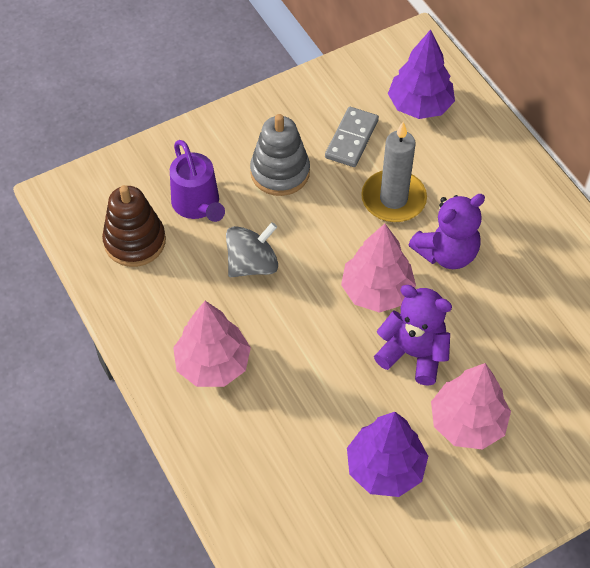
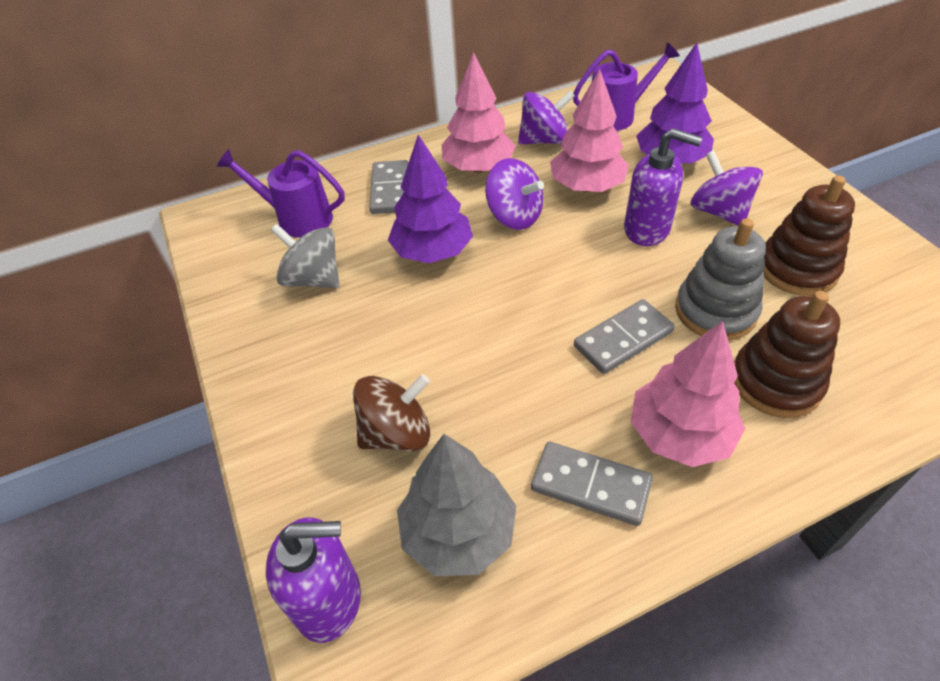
brown spinning top: 0 -> 1
brown stacking toy: 1 -> 2
grey candle: 1 -> 0
grey domino: 1 -> 3
grey tree: 0 -> 1
purple soap dispenser: 0 -> 2
purple spinning top: 0 -> 3
purple teddy bear: 2 -> 0
purple watering can: 1 -> 2

